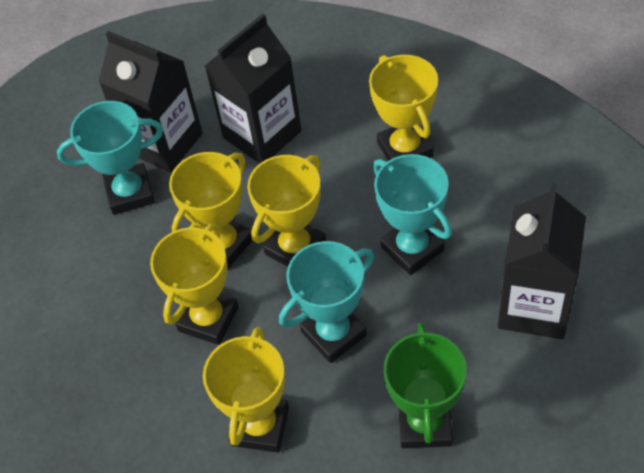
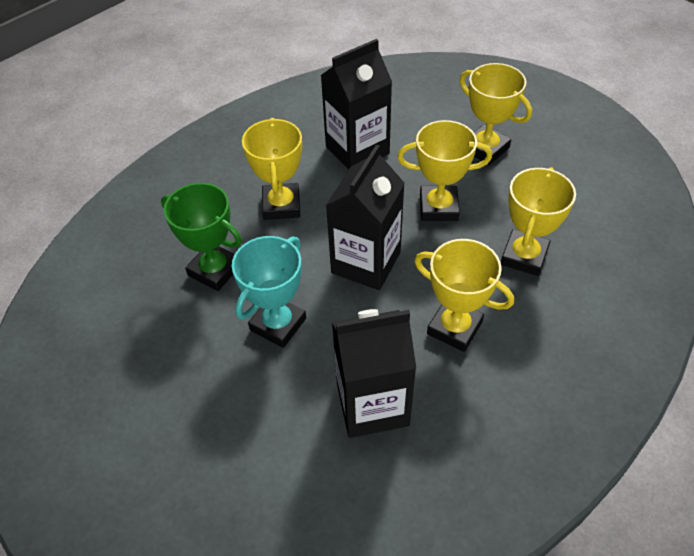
turquoise trophy: 3 -> 1

